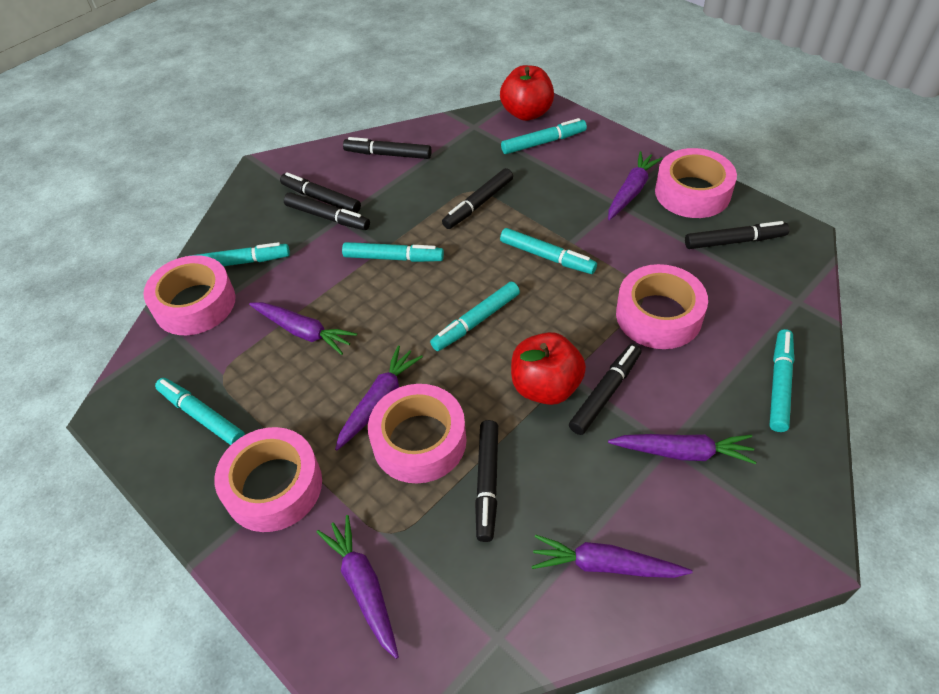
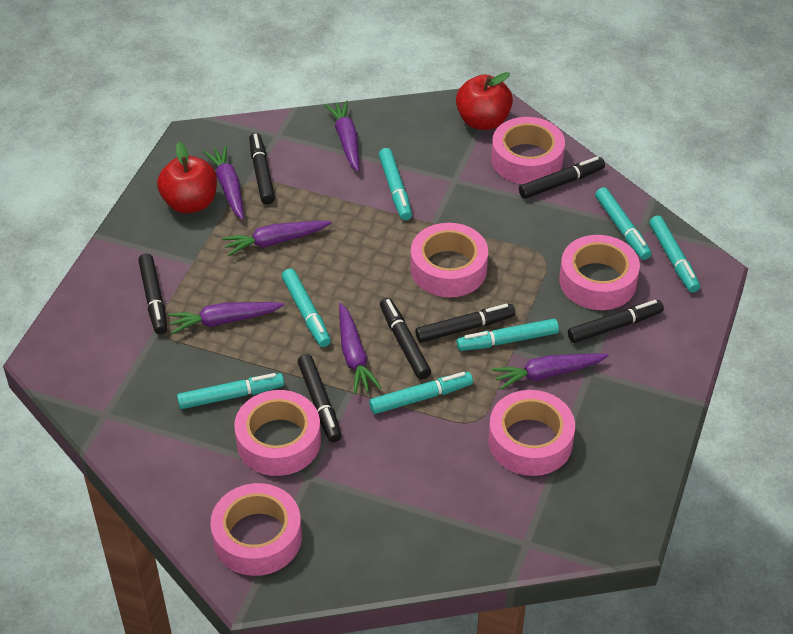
pink tape: 5 -> 6

